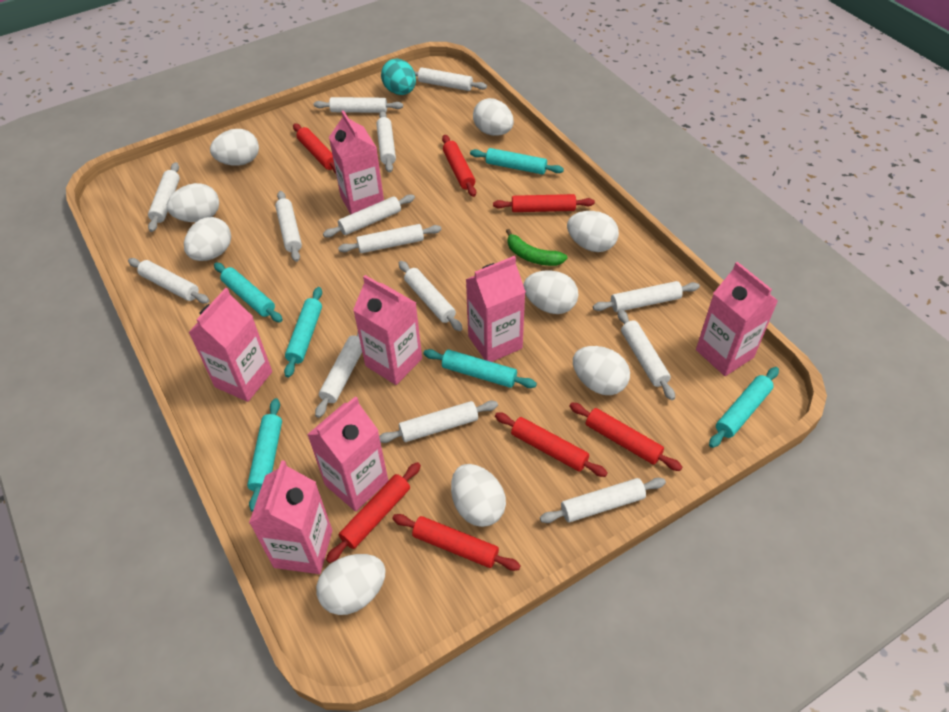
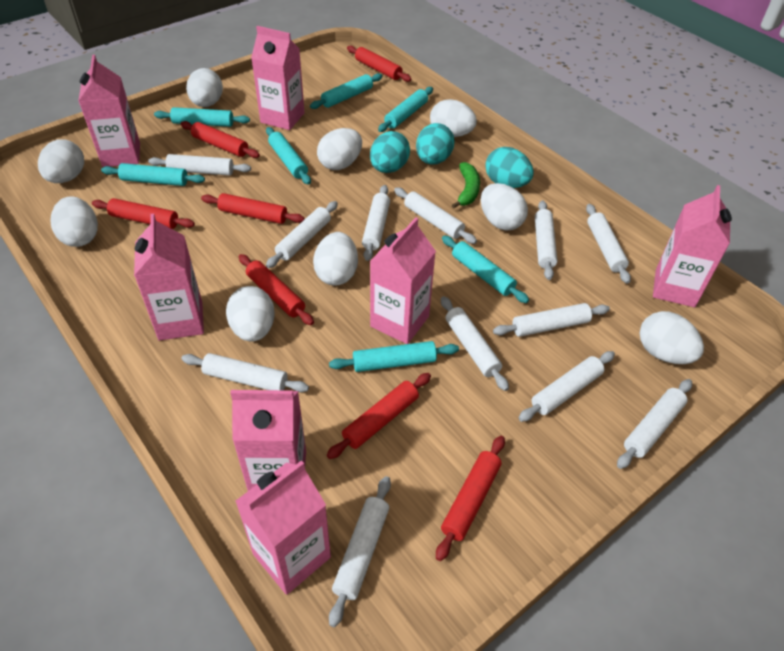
turquoise egg: 1 -> 3
turquoise rolling pin: 6 -> 7
white rolling pin: 14 -> 12

